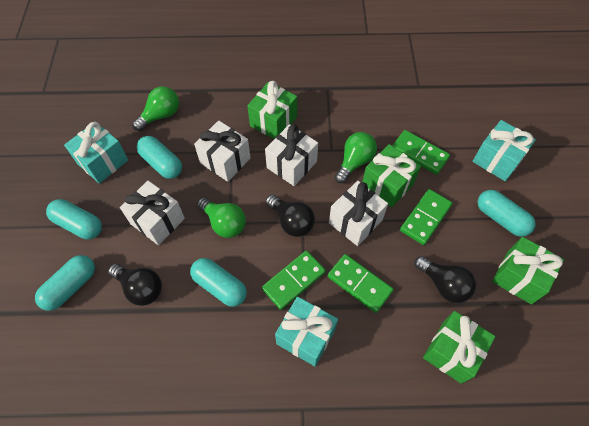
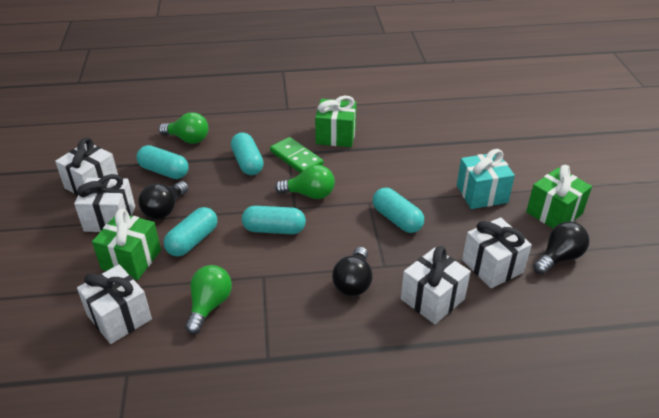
green domino: 4 -> 1
green gift: 4 -> 3
turquoise gift: 3 -> 1
white gift: 4 -> 5

